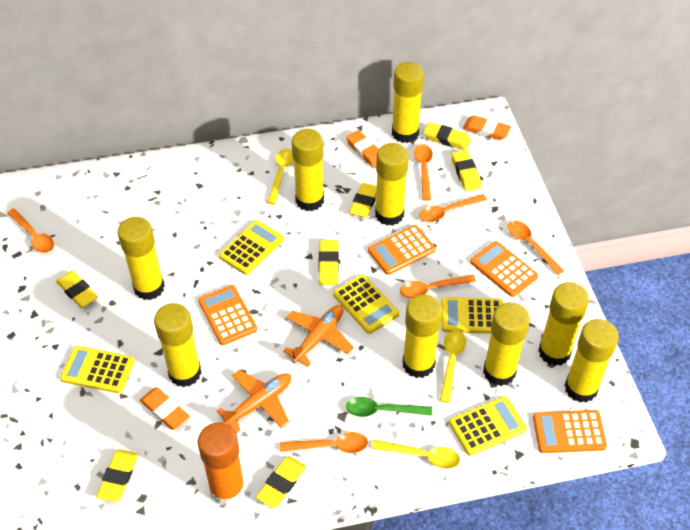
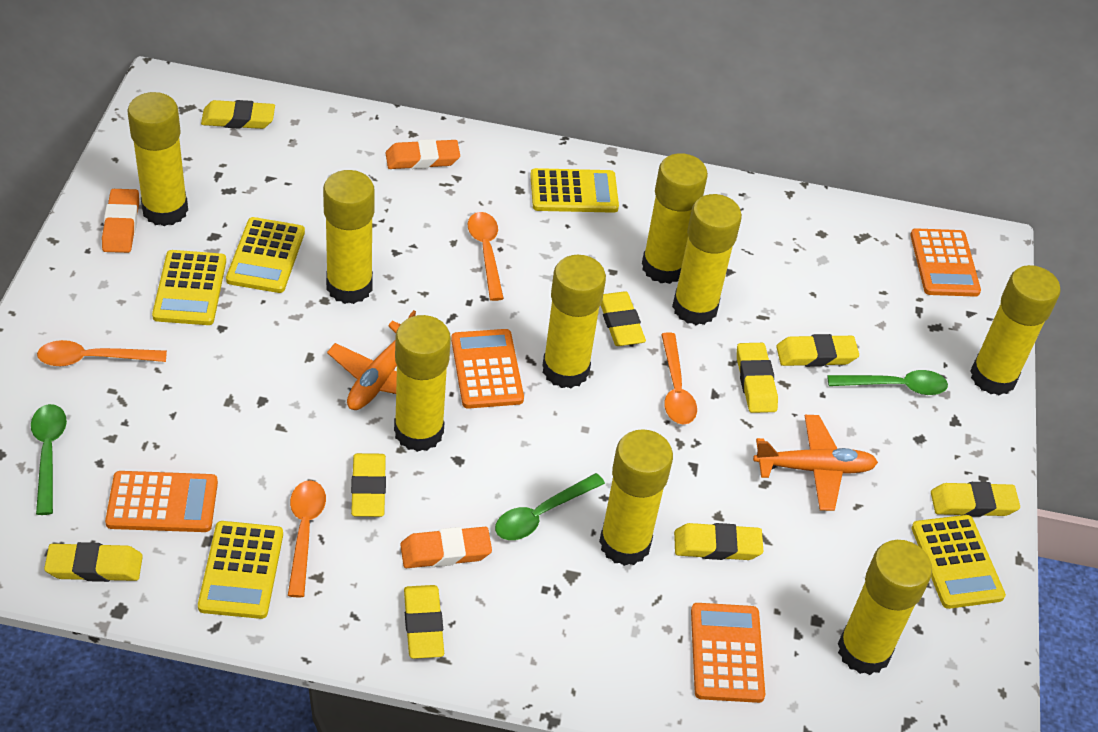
green spoon: 1 -> 3
orange glue stick: 1 -> 0
orange spoon: 6 -> 4
yellow eraser: 7 -> 9
yellow spoon: 3 -> 0

